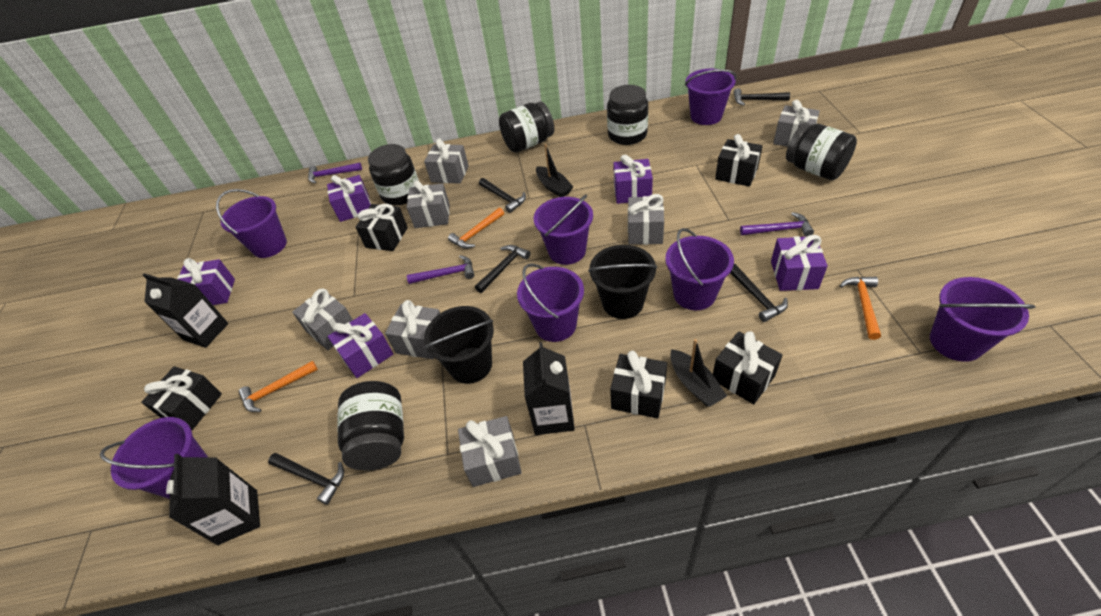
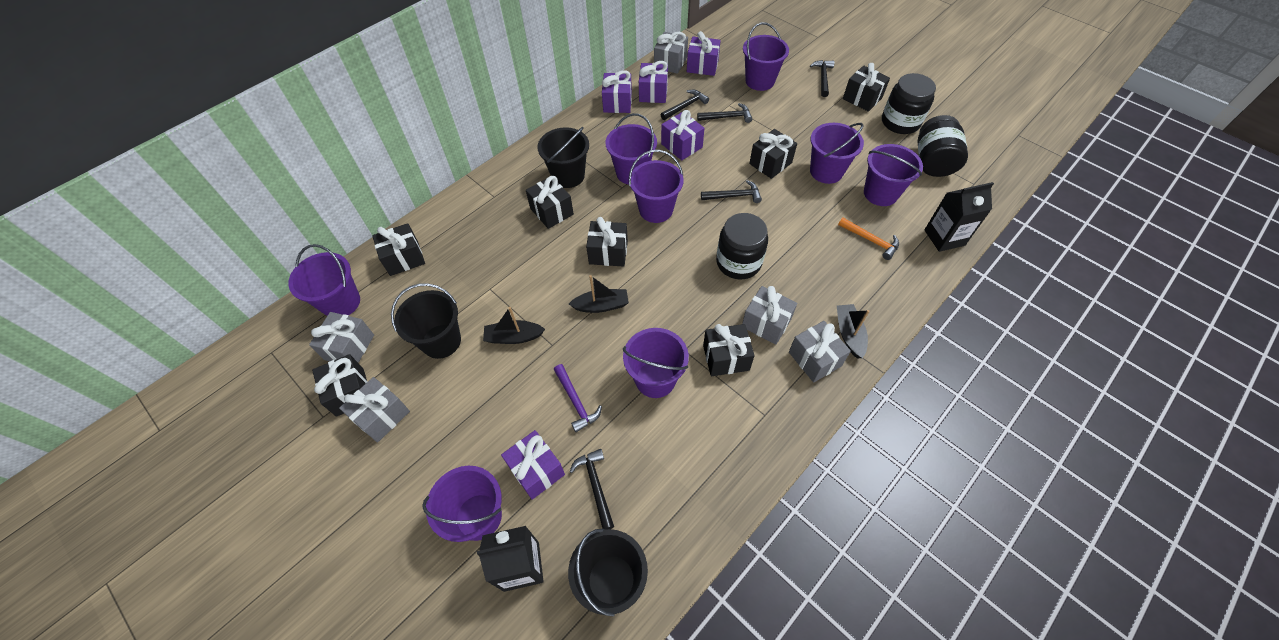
black boat: 2 -> 3
black bucket: 2 -> 3
black carton: 3 -> 2
black gift: 5 -> 7
black jar: 5 -> 3
grey gift: 7 -> 5
orange hammer: 3 -> 1
purple bucket: 7 -> 8
purple hammer: 3 -> 1

